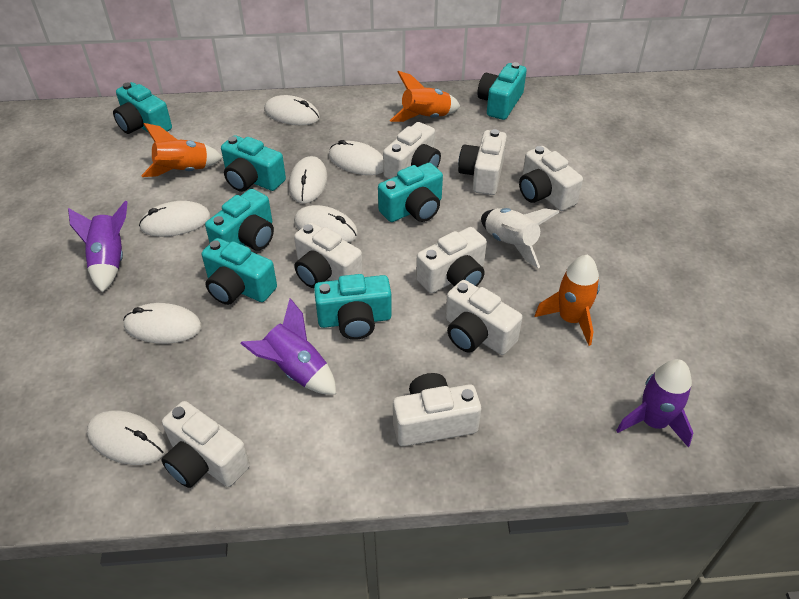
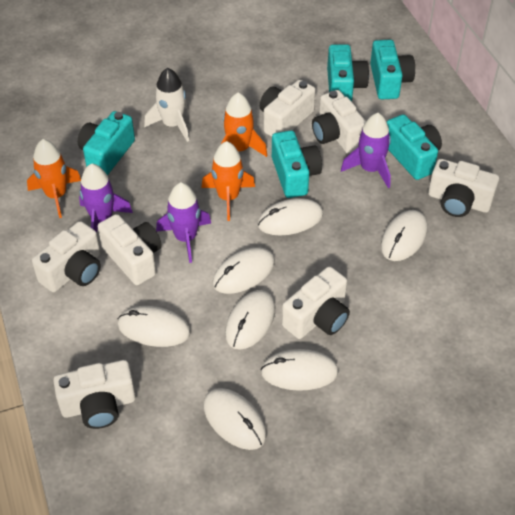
turquoise camera: 7 -> 5
white camera: 8 -> 7

